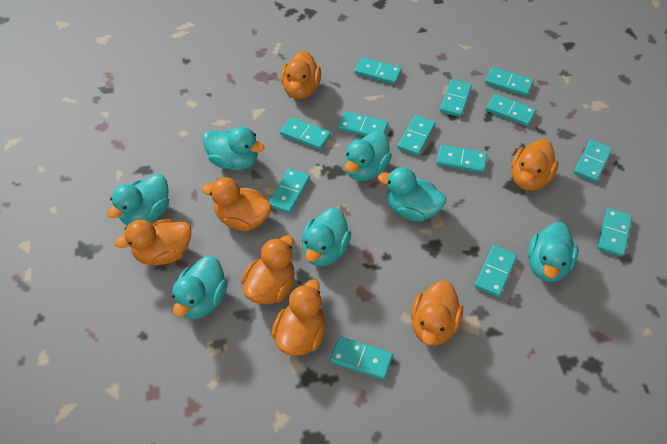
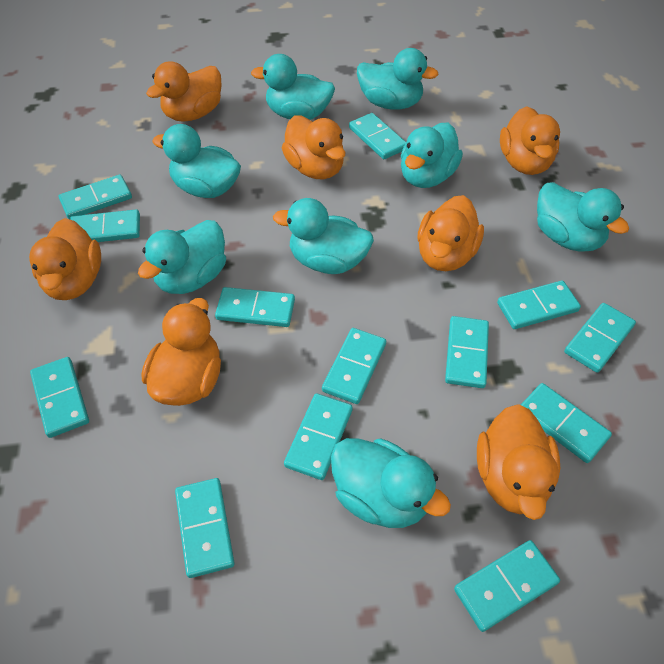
turquoise duck: 7 -> 8

